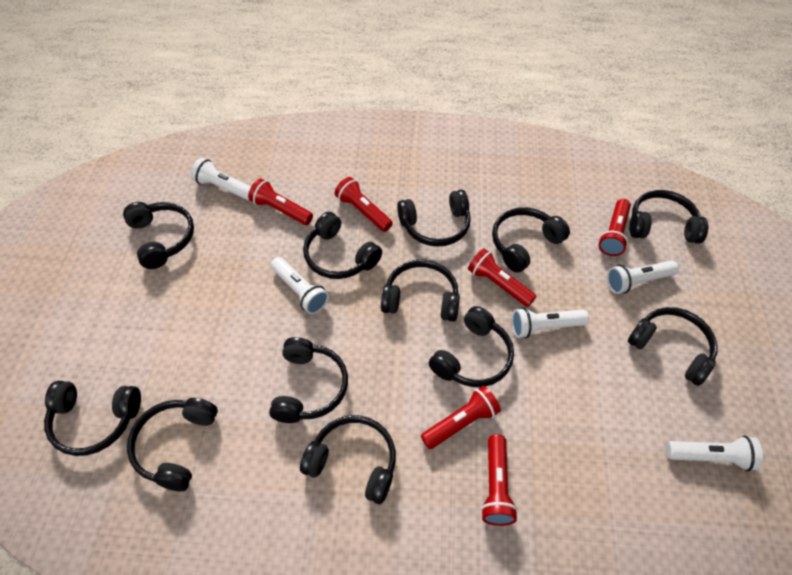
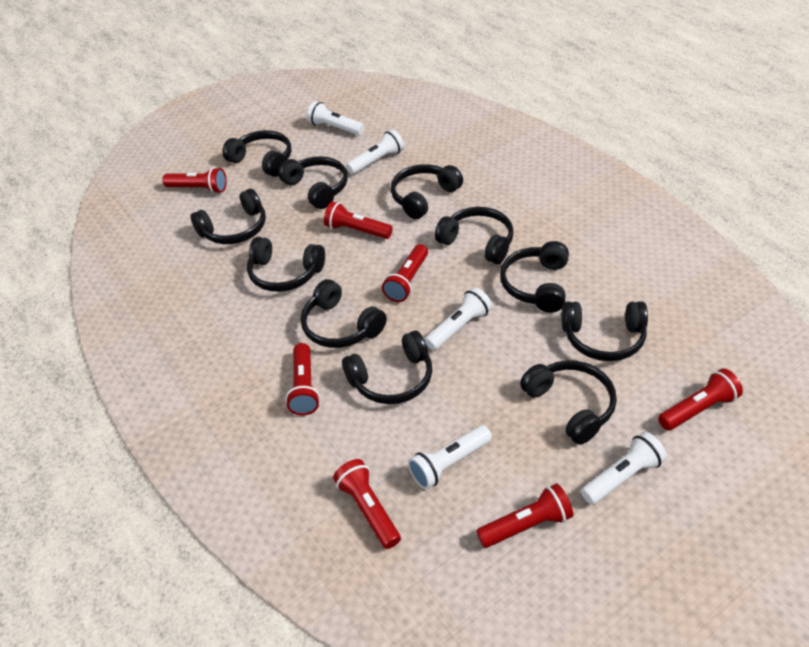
black headphones: 12 -> 11
red flashlight: 6 -> 7

